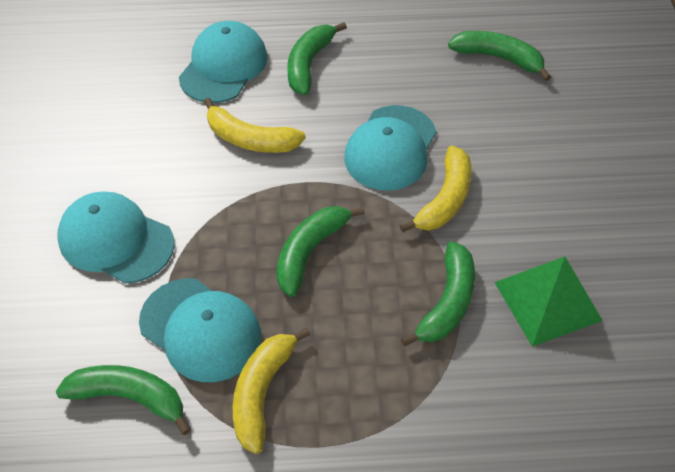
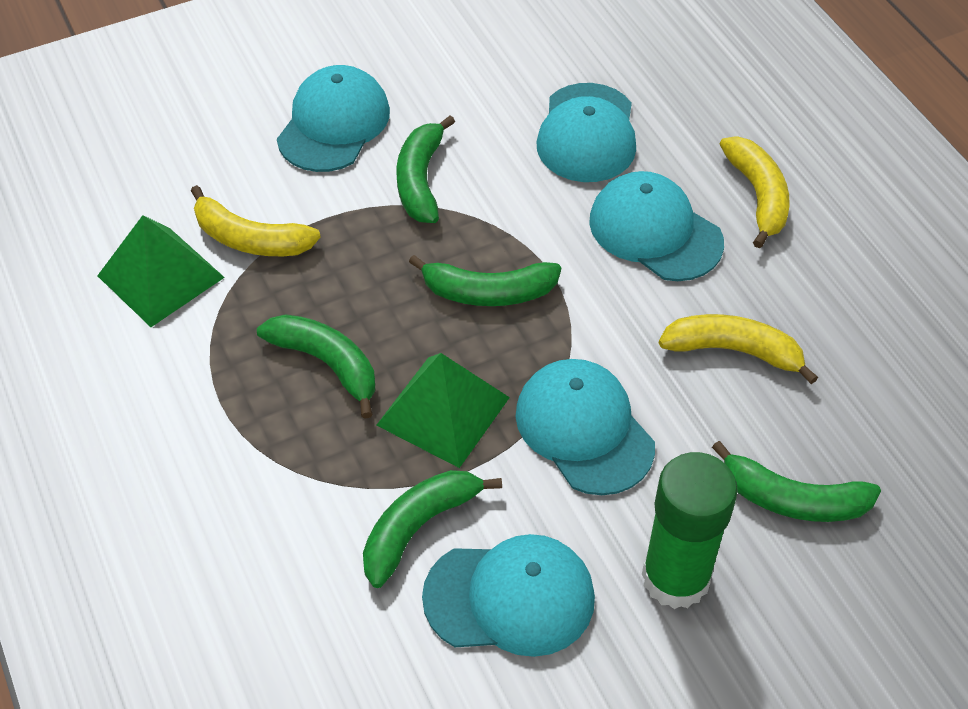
green glue stick: 0 -> 1
green pyramid: 1 -> 2
turquoise cap: 4 -> 5

